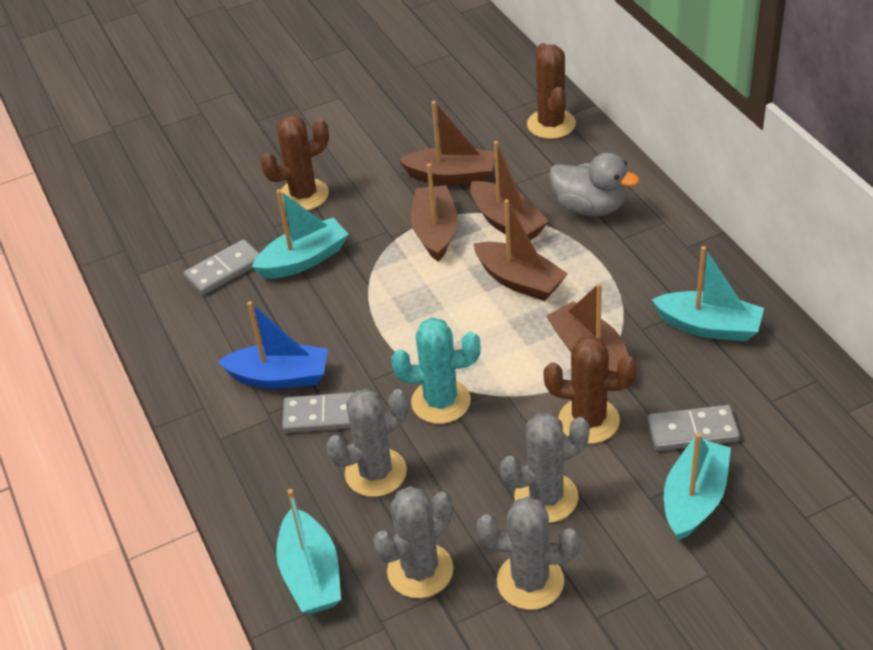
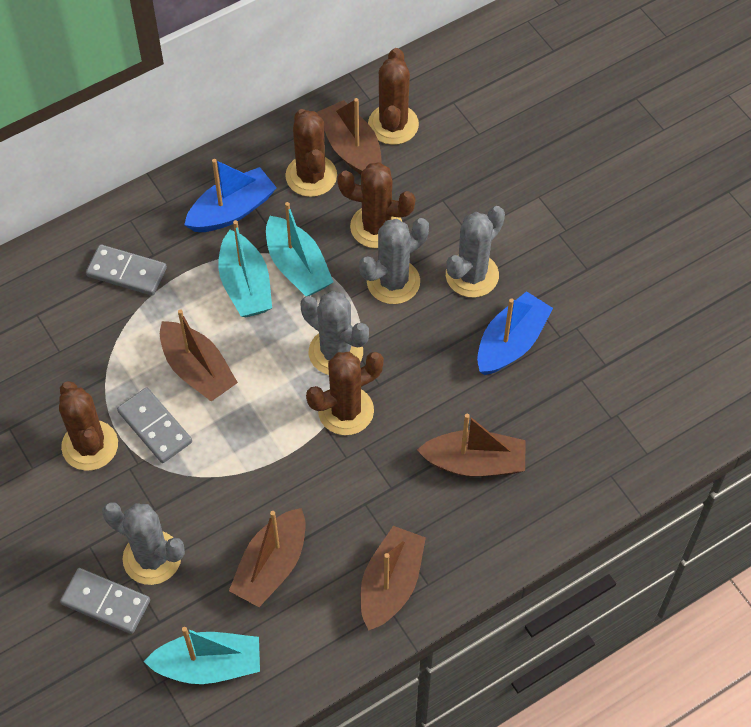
blue boat: 1 -> 2
brown cactus: 3 -> 5
grey duck: 1 -> 0
turquoise boat: 4 -> 3
turquoise cactus: 1 -> 0

